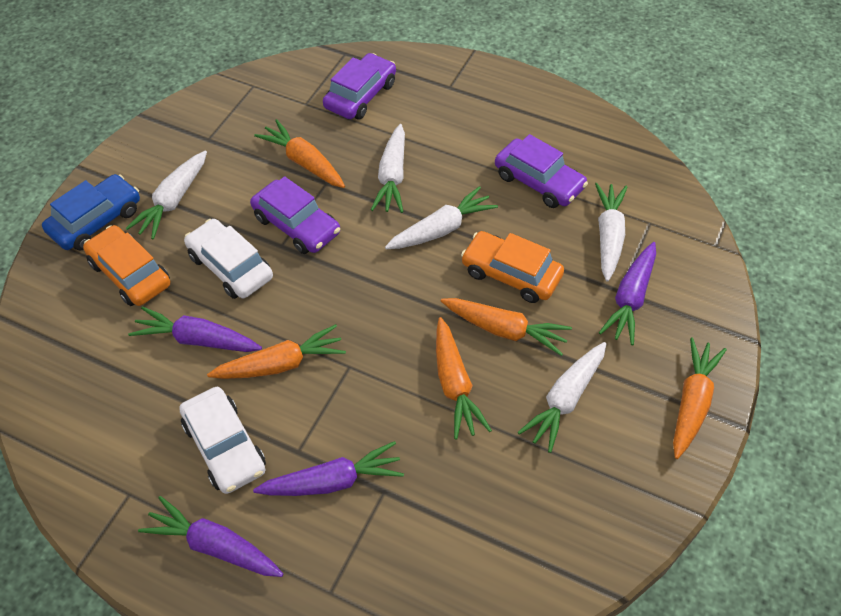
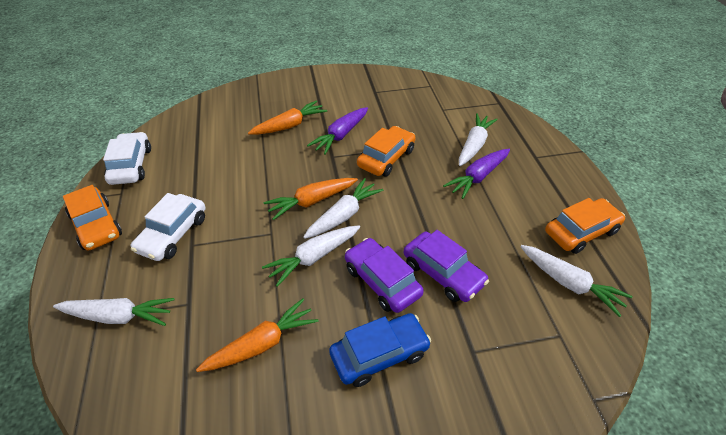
orange car: 2 -> 3
orange carrot: 5 -> 3
purple car: 3 -> 2
purple carrot: 4 -> 2

